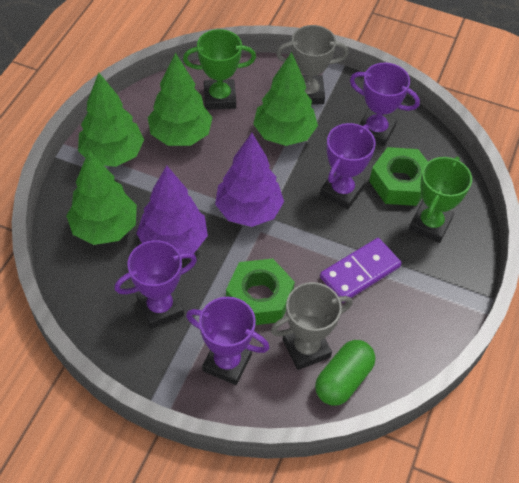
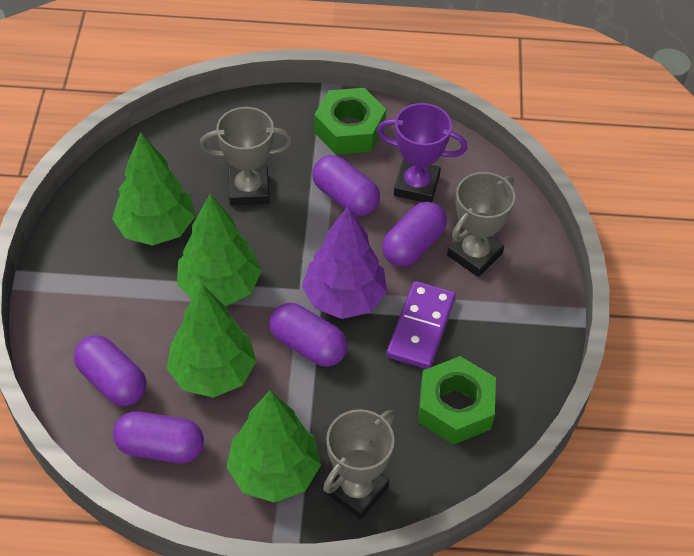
green capsule: 1 -> 0
green trophy: 2 -> 0
grey trophy: 2 -> 3
purple capsule: 0 -> 5
purple tree: 2 -> 1
purple trophy: 4 -> 1

